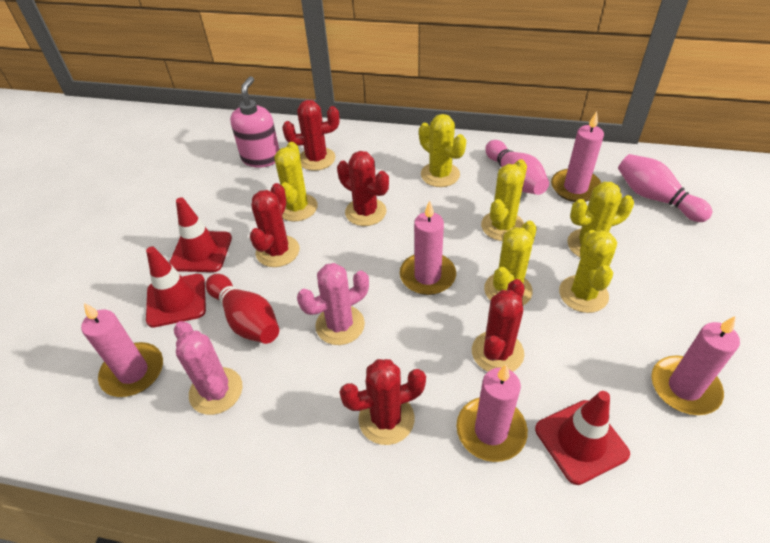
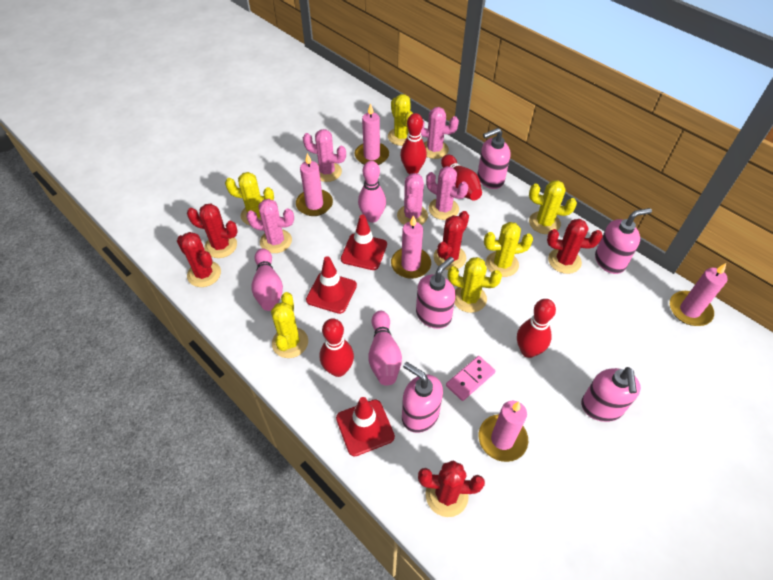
pink bowling pin: 2 -> 3
pink cactus: 2 -> 5
pink domino: 0 -> 1
pink soap dispenser: 1 -> 5
red bowling pin: 1 -> 4

